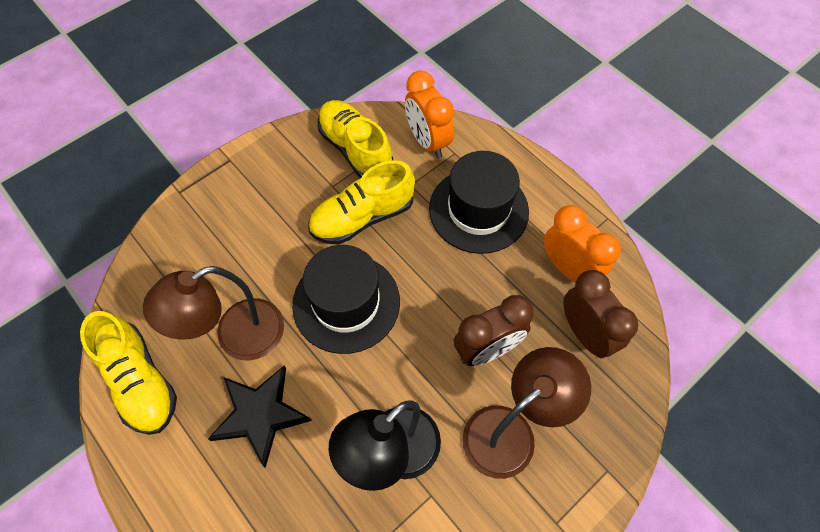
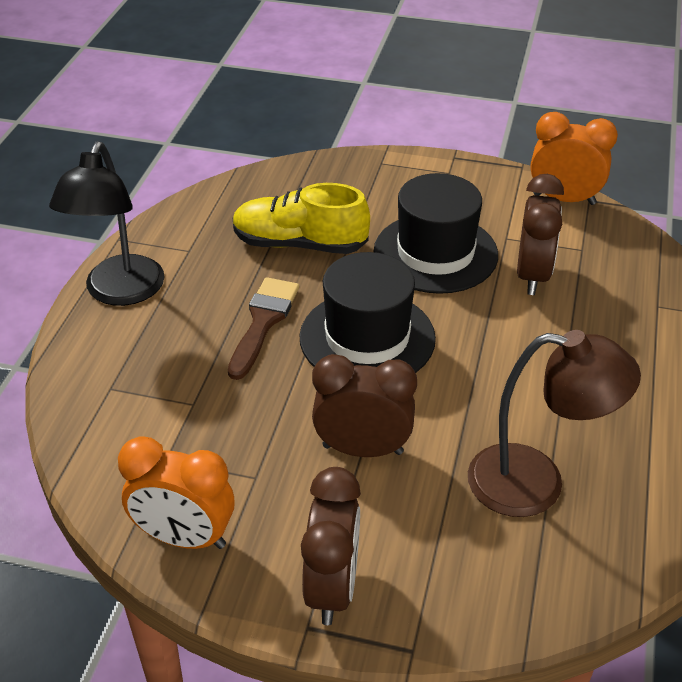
black star: 1 -> 0
brown brush: 0 -> 1
brown clock: 2 -> 3
brown lamp: 2 -> 1
yellow shoe: 3 -> 1

